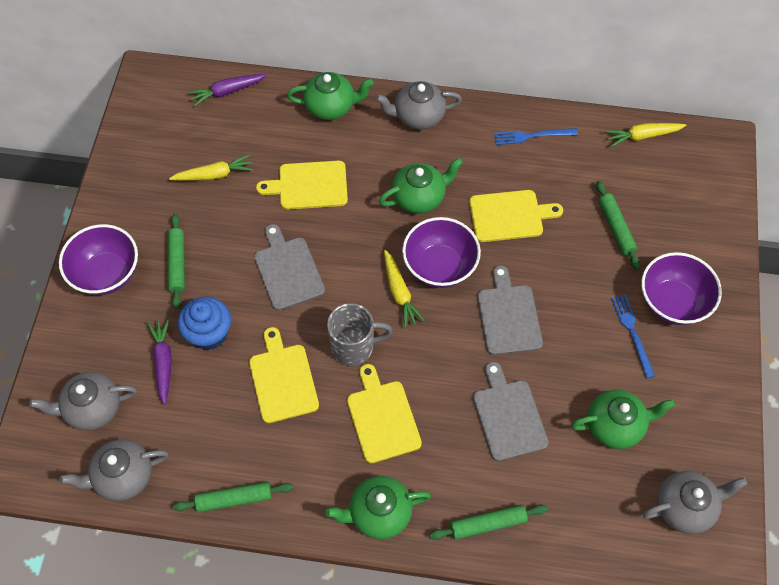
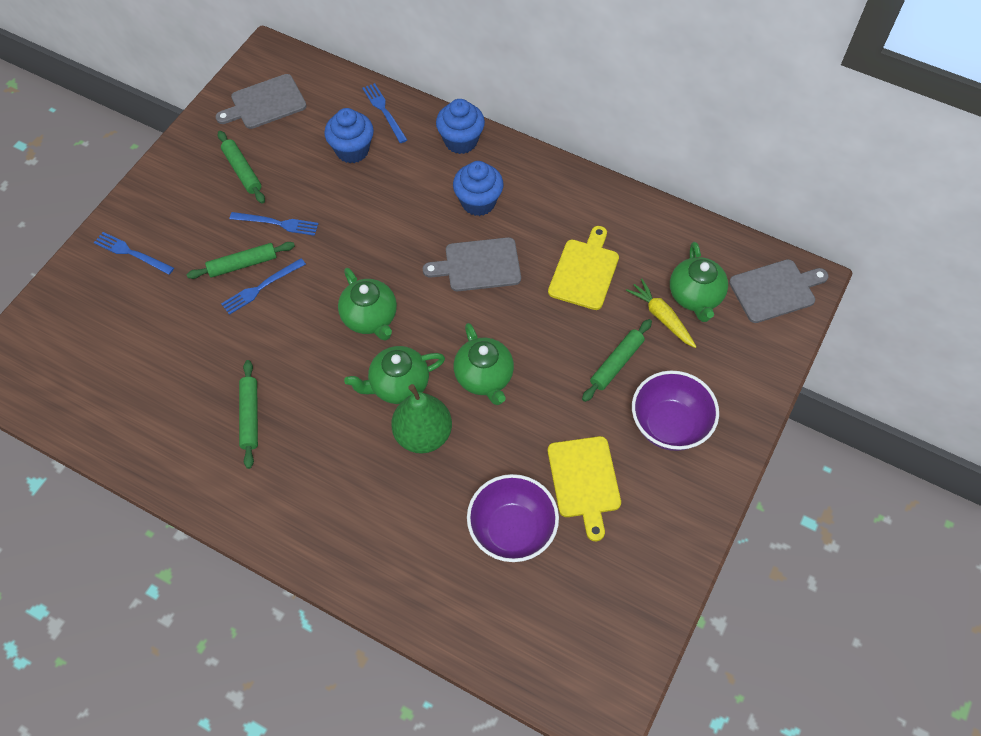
blue cupcake: 1 -> 3
blue fork: 2 -> 4
green pear: 0 -> 1
grey mug: 1 -> 0
grey teapot: 4 -> 0
purple bowl: 3 -> 2
purple carrot: 2 -> 0
yellow carrot: 3 -> 1
yellow cutting board: 4 -> 2

